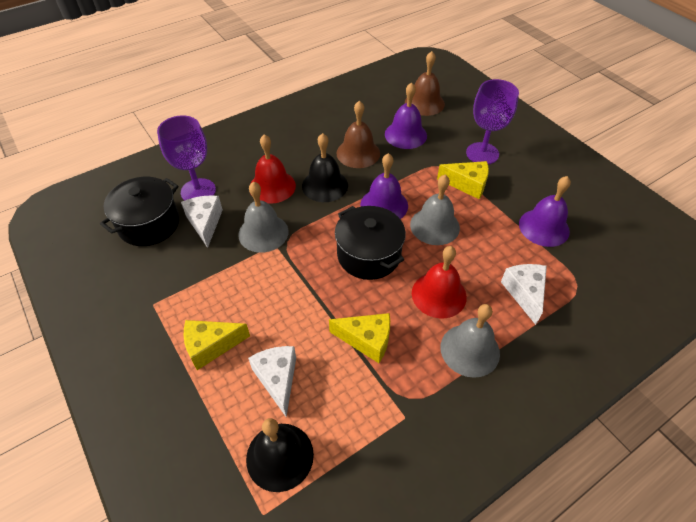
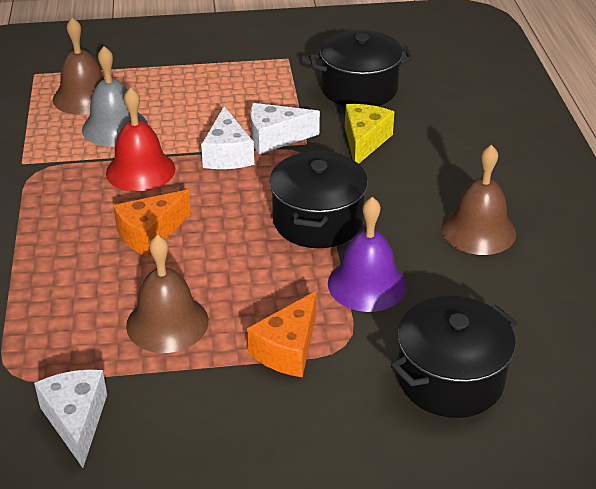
black bell: 2 -> 0
black pot: 2 -> 3
brown bell: 2 -> 3
grey bell: 3 -> 1
orange cheese: 0 -> 2
purple bell: 3 -> 1
purple goblet: 2 -> 0
red bell: 2 -> 1
yellow cheese: 3 -> 1

